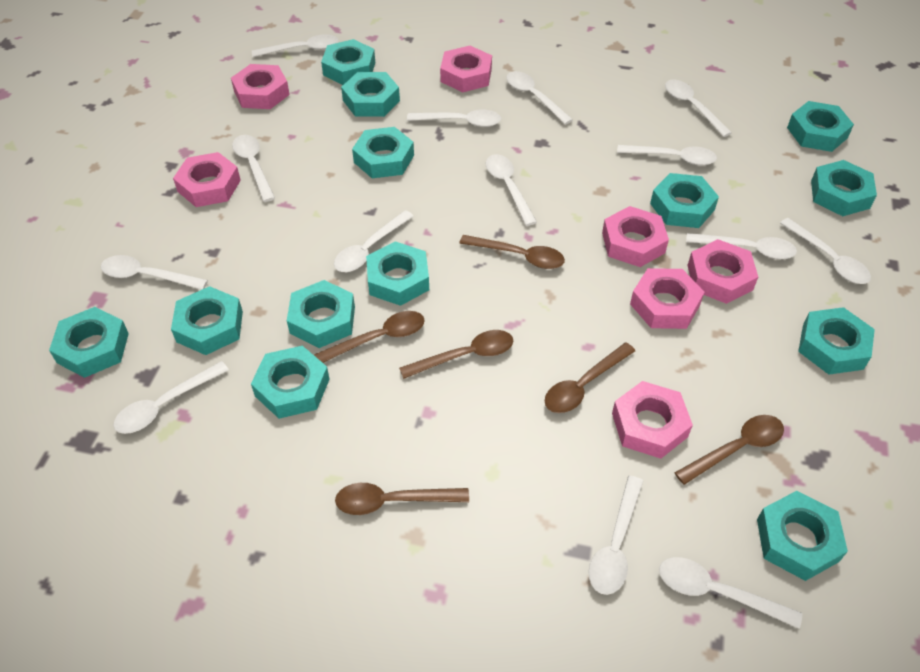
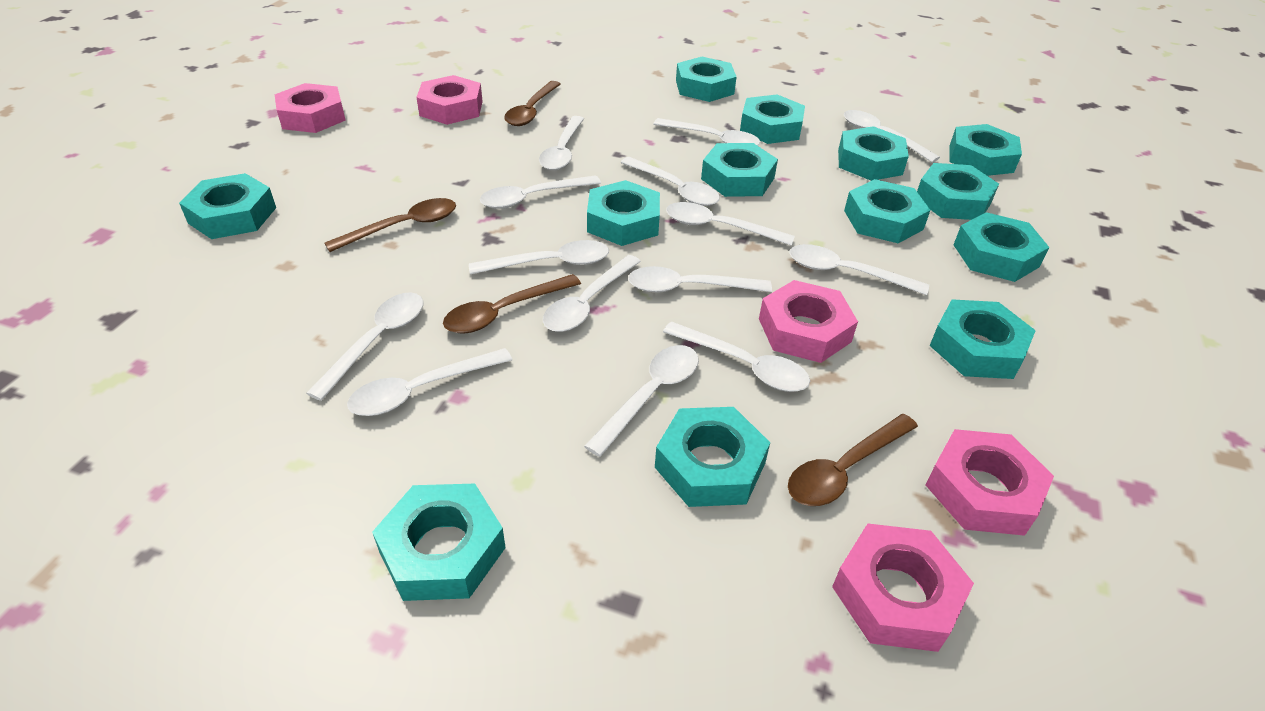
brown spoon: 6 -> 4
pink nut: 7 -> 5

